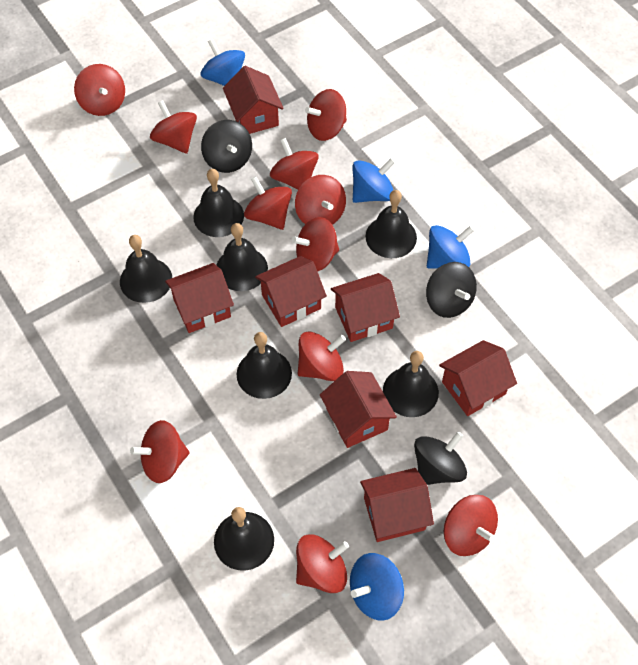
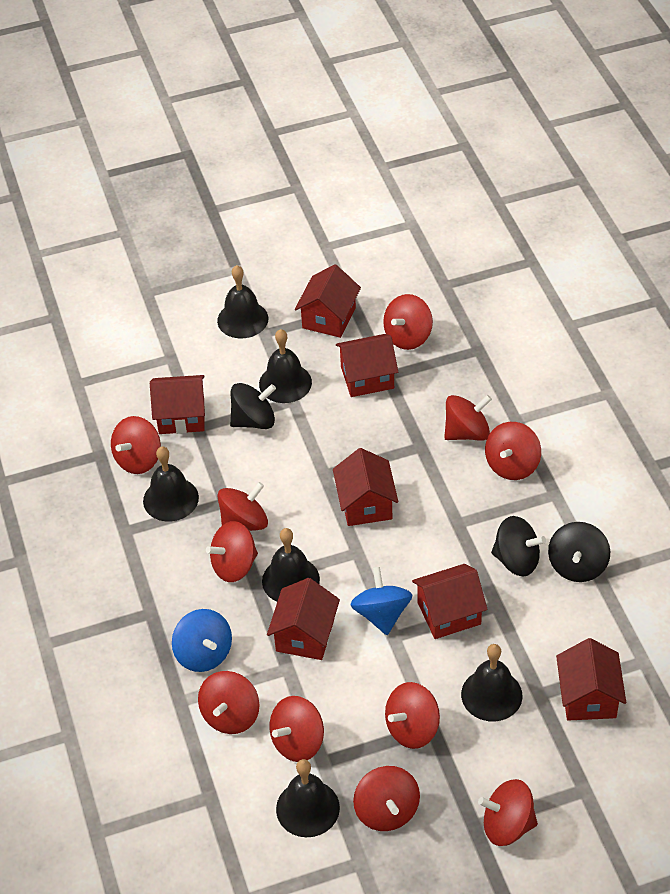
black bell: 7 -> 6
blue spinning top: 4 -> 2

